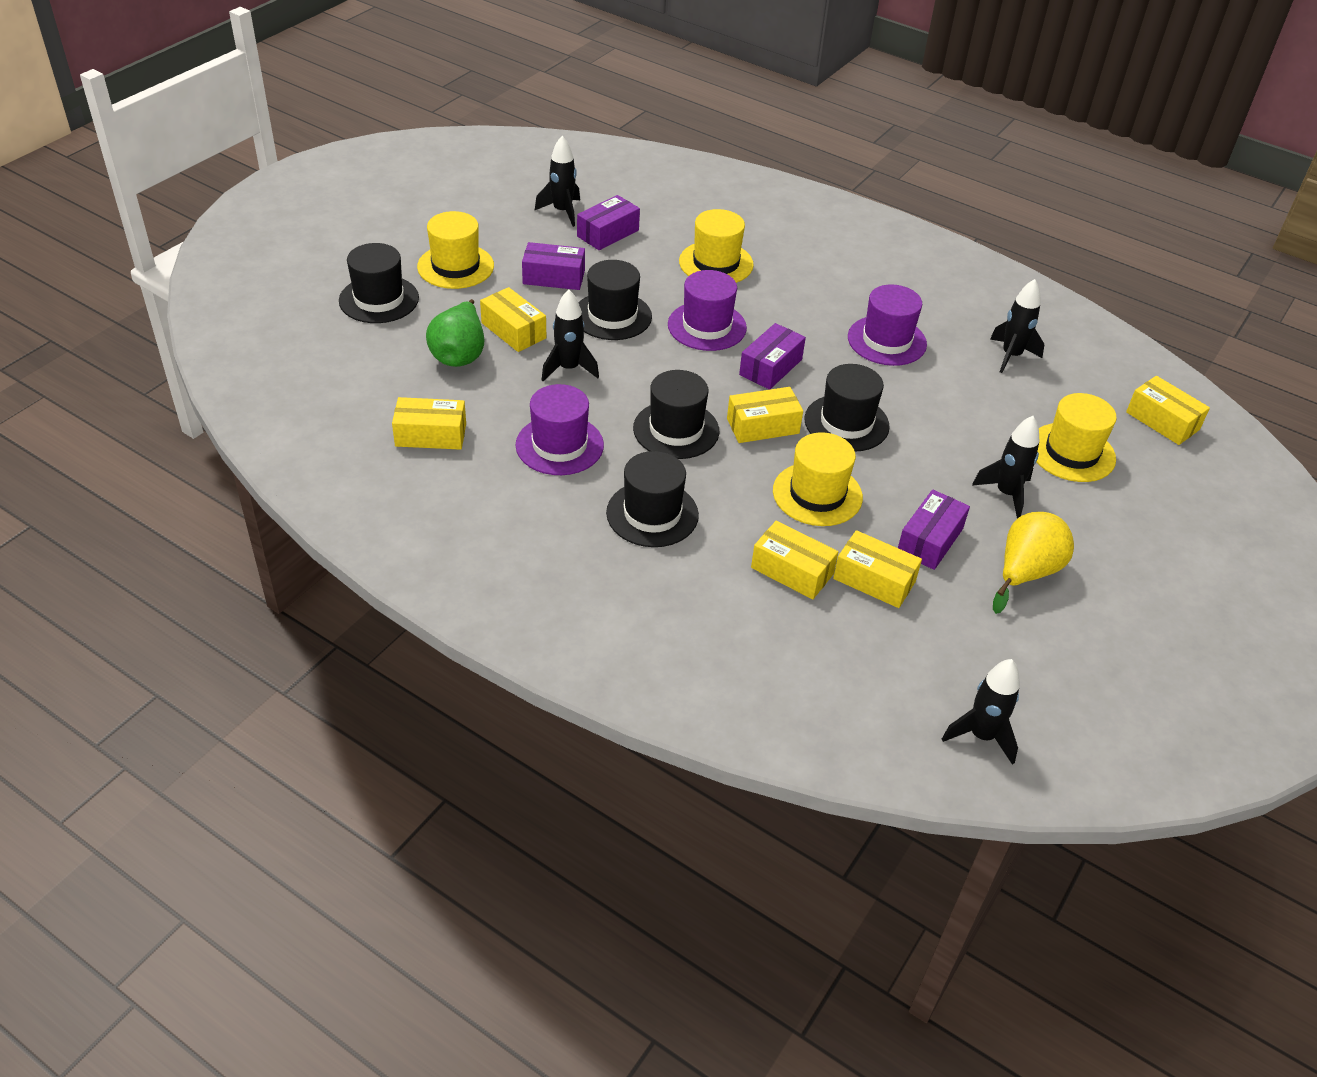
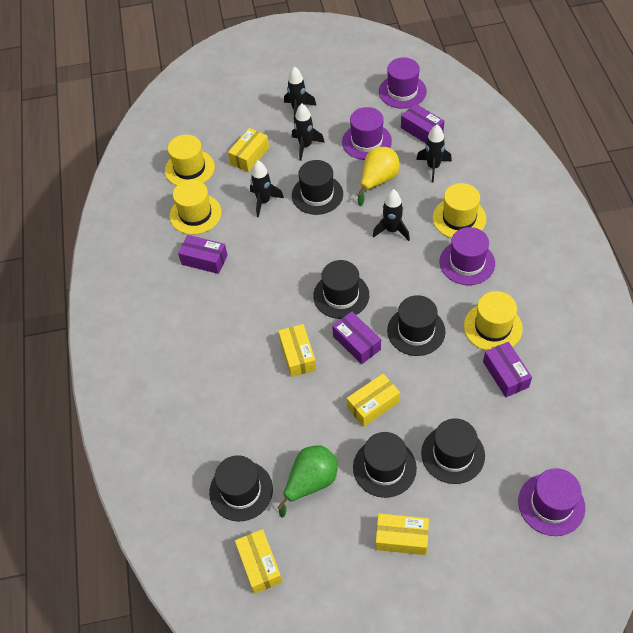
black hat: 5 -> 6
purple hat: 3 -> 4
yellow box: 6 -> 5

